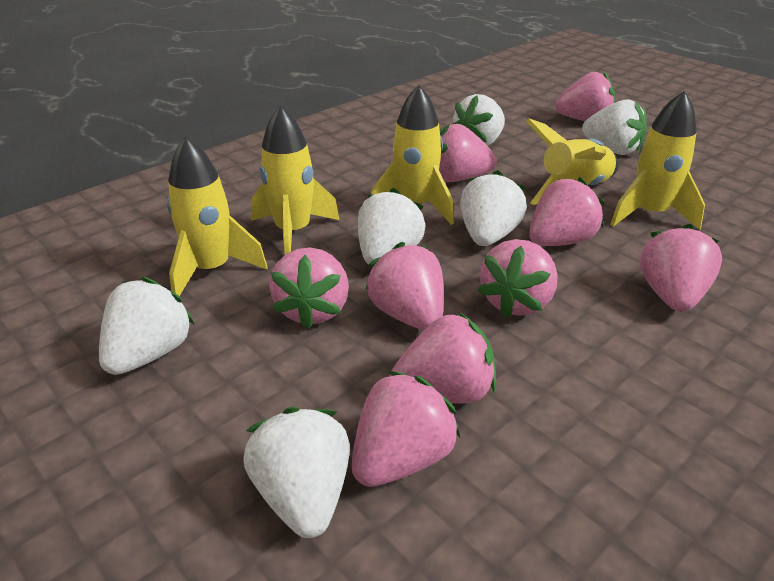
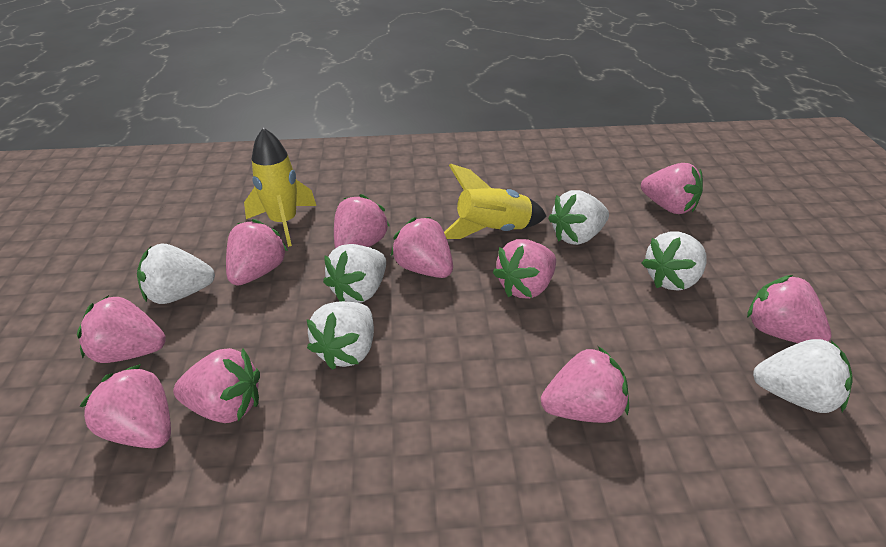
pink strawberry: 9 -> 10
yellow rocket: 5 -> 2

